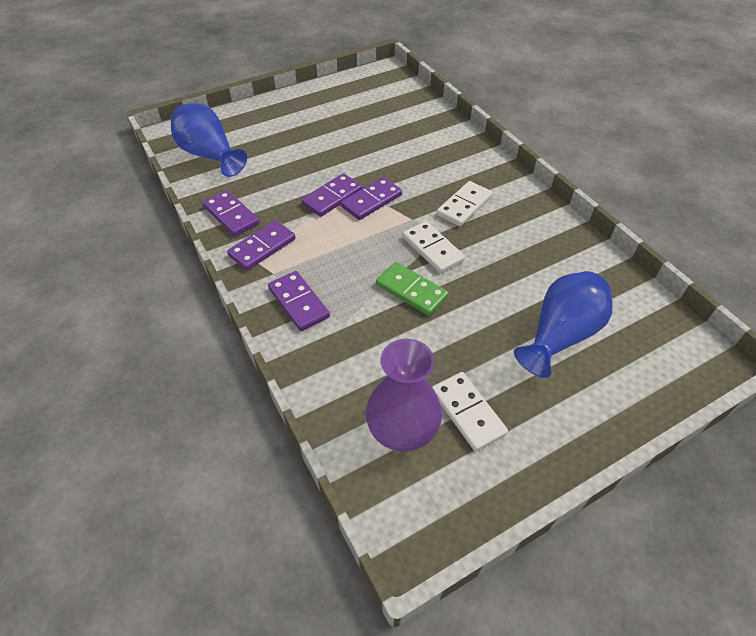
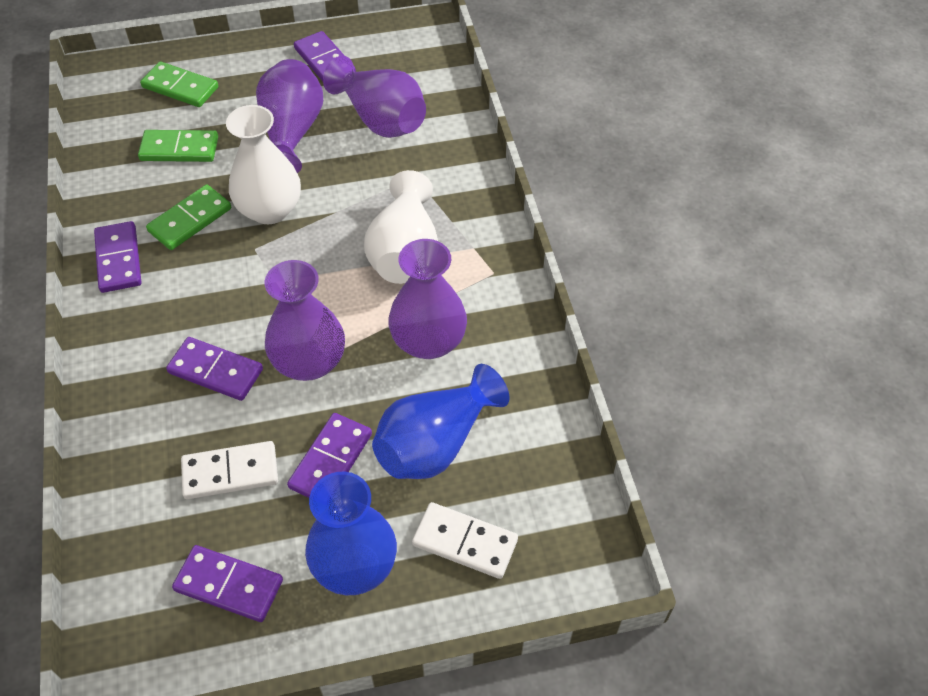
green domino: 1 -> 3
purple vase: 1 -> 4
white domino: 3 -> 2
white vase: 0 -> 2

